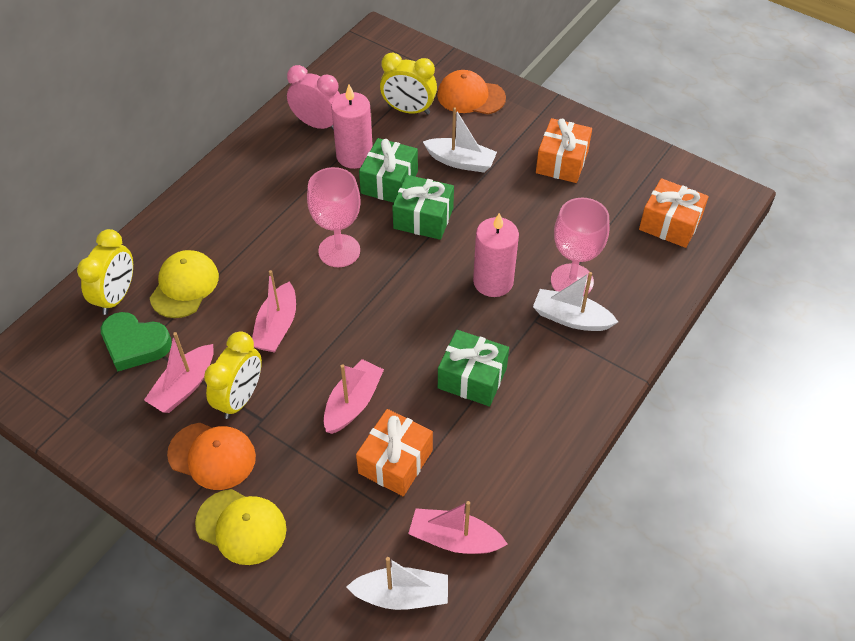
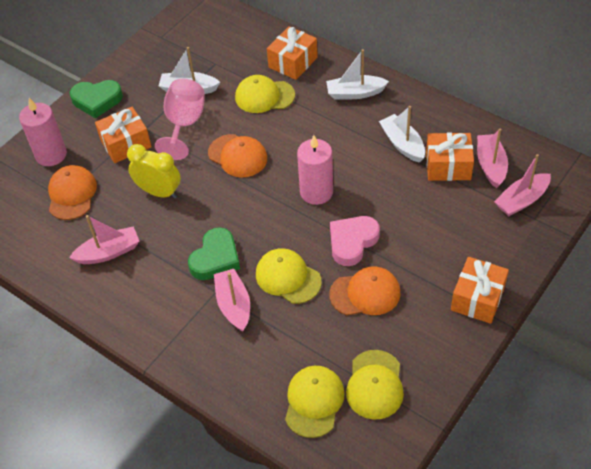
green gift: 3 -> 0
green heart: 1 -> 2
orange cap: 2 -> 3
orange gift: 3 -> 4
pink clock: 1 -> 0
pink goblet: 2 -> 1
pink heart: 0 -> 1
yellow cap: 2 -> 4
yellow clock: 3 -> 1

